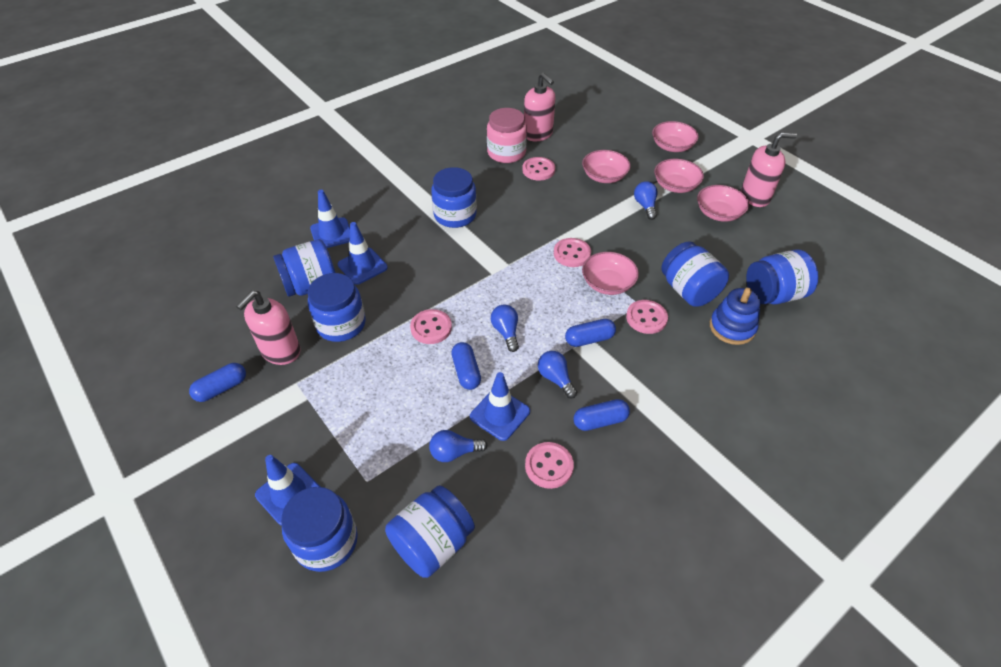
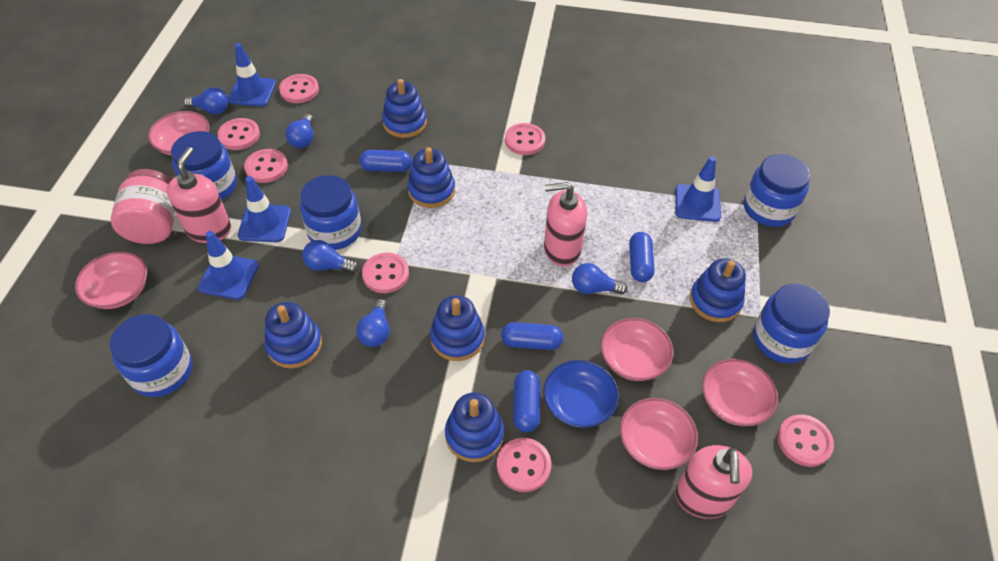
blue bowl: 0 -> 1
blue jar: 7 -> 5
blue light bulb: 4 -> 5
blue stacking toy: 1 -> 6
pink button: 5 -> 7

